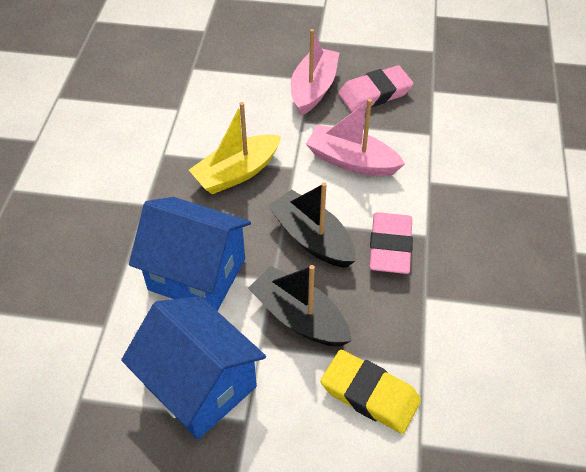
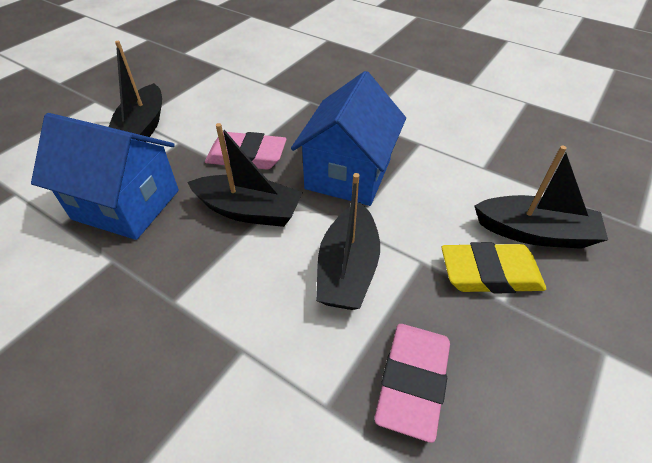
black boat: 2 -> 4
pink boat: 2 -> 0
yellow boat: 1 -> 0

